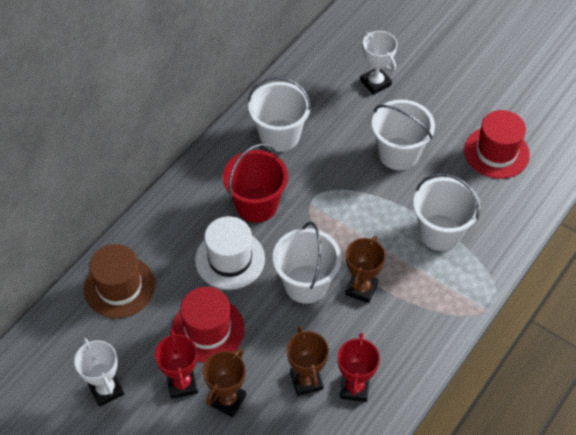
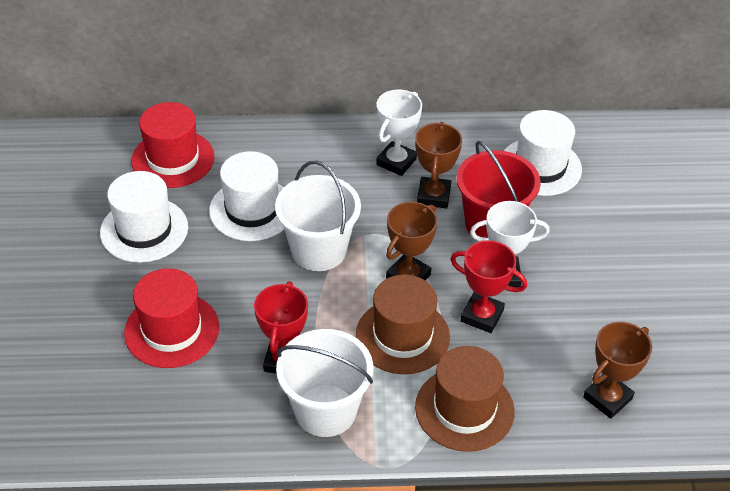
brown hat: 1 -> 2
white bucket: 4 -> 2
white hat: 1 -> 3

